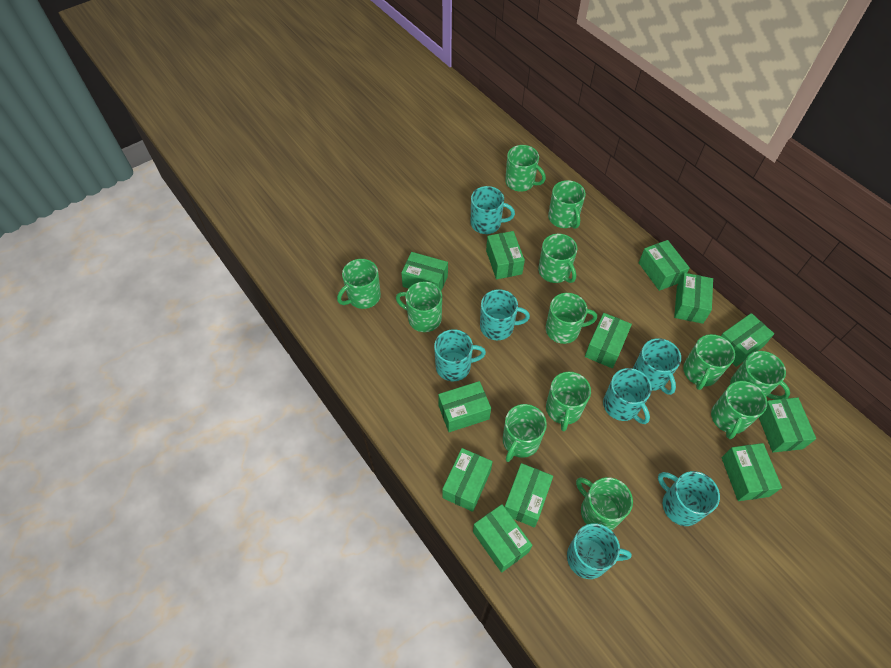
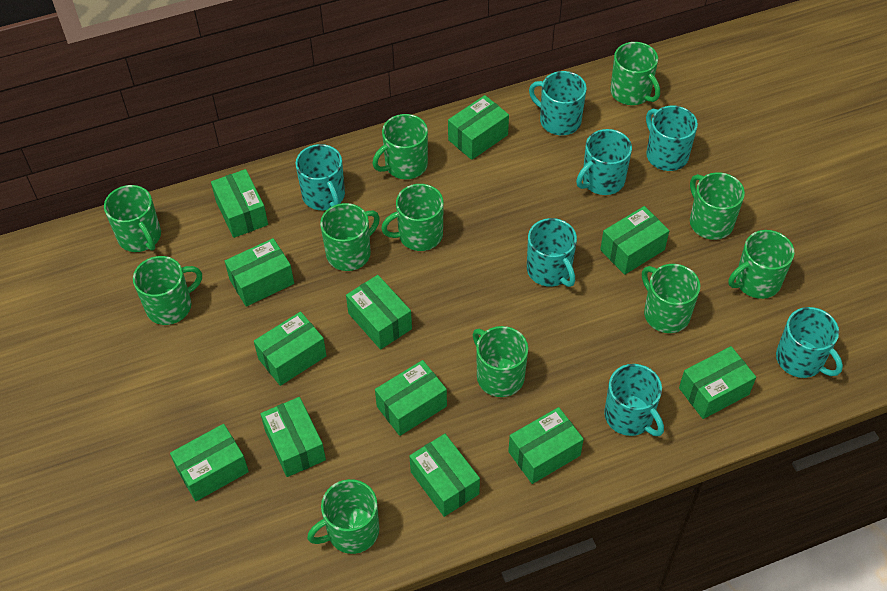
green mug: 12 -> 11

